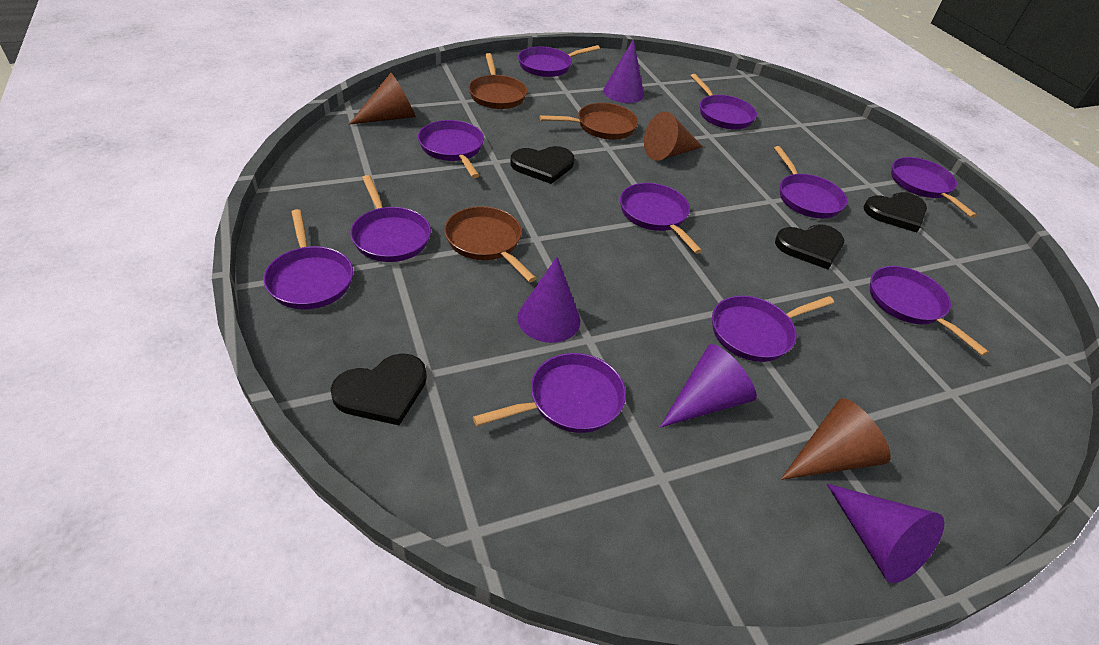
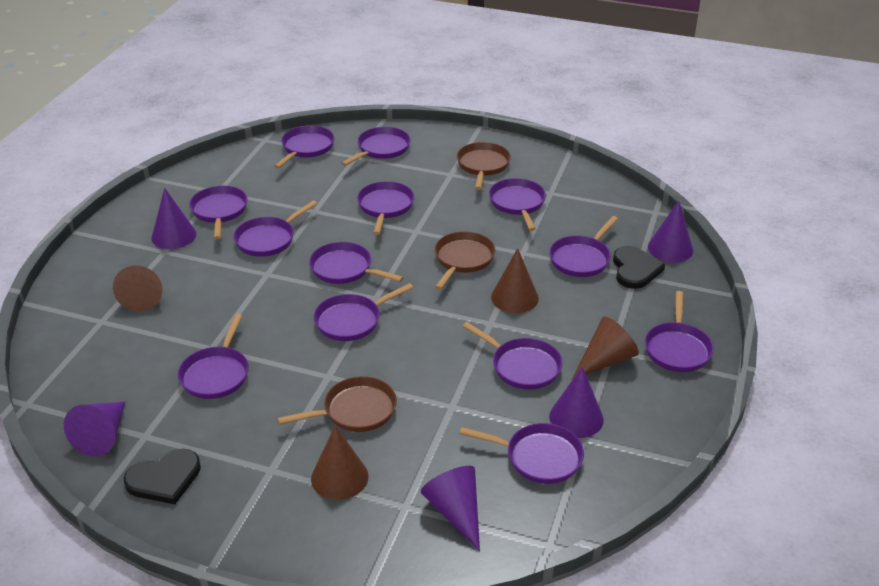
black heart: 4 -> 2
brown cone: 3 -> 4
purple cone: 4 -> 5
purple pan: 11 -> 13

